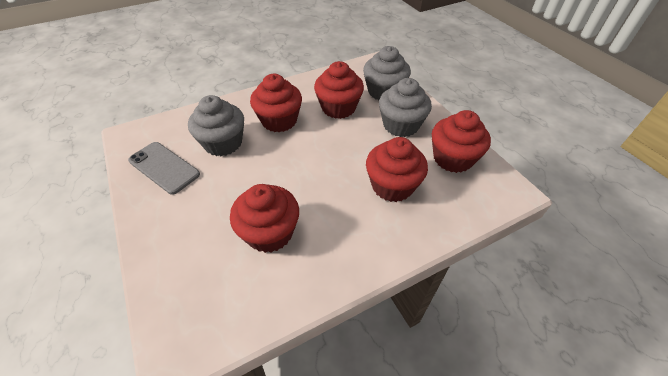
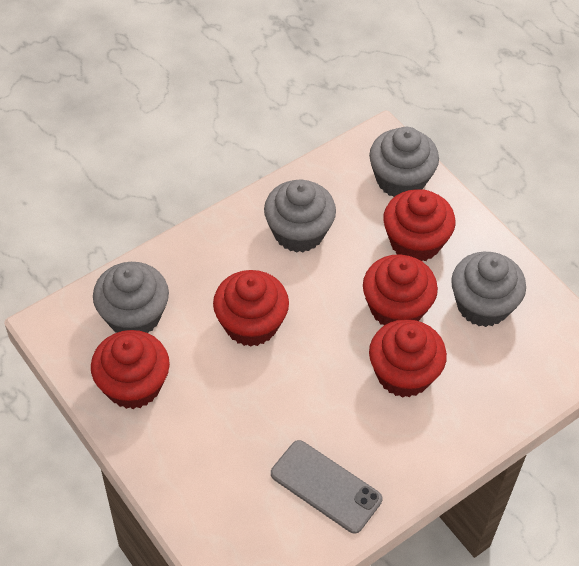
grey cupcake: 3 -> 4

